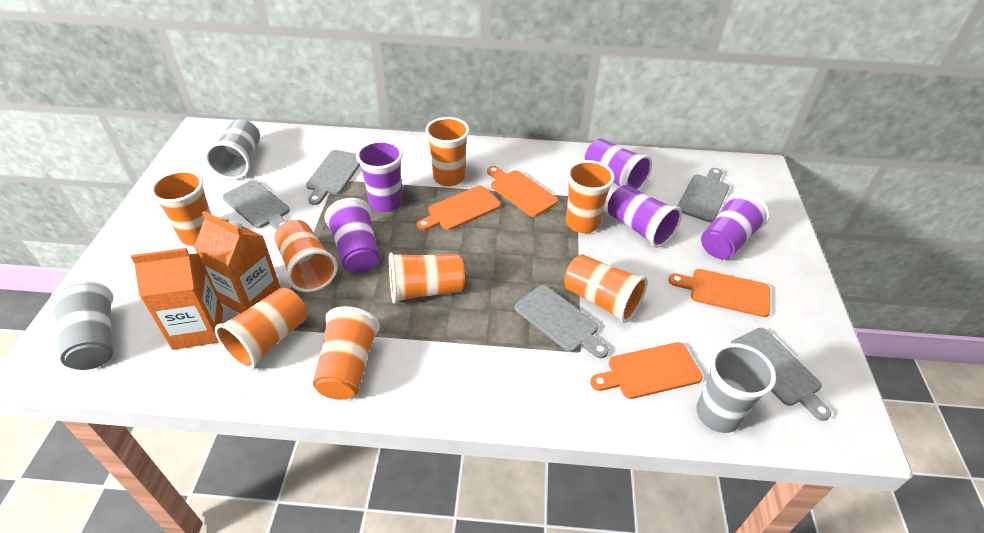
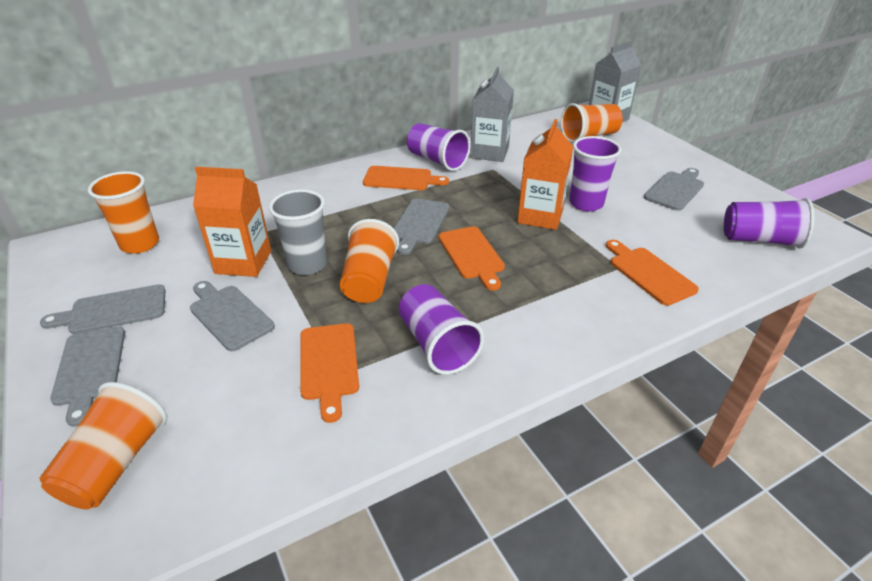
grey carton: 0 -> 2
grey cup: 3 -> 1
orange cup: 8 -> 4
purple cup: 5 -> 4

